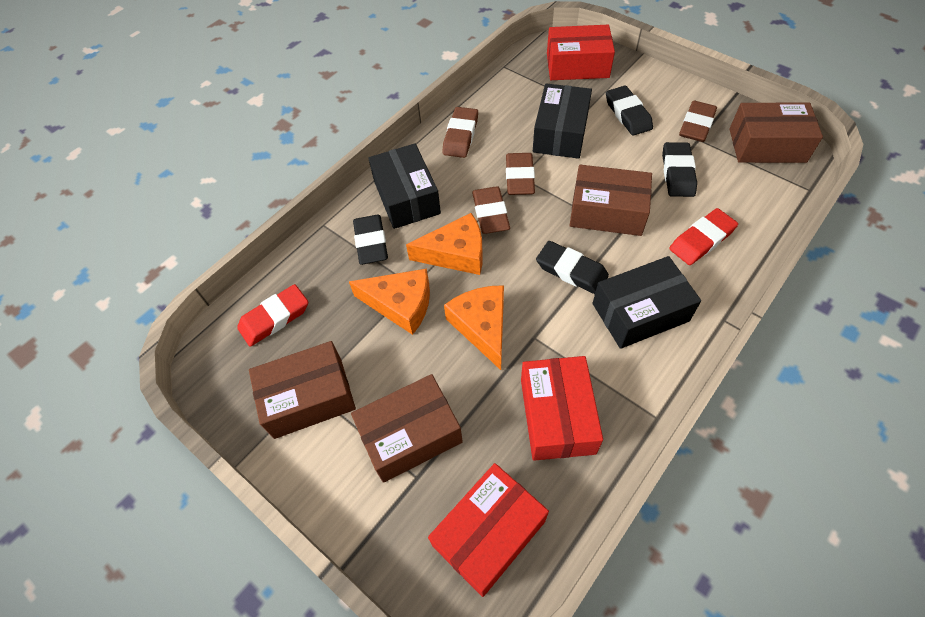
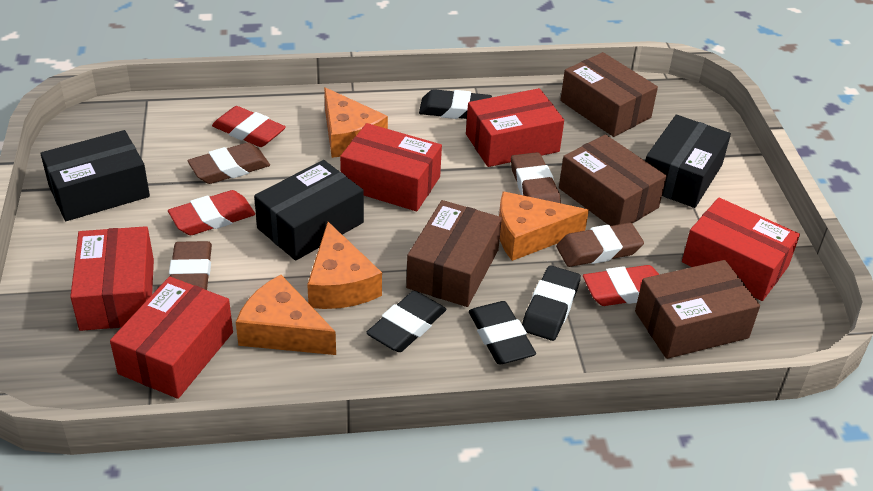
orange cheese: 3 -> 4
red box: 3 -> 5
red eraser: 2 -> 3

